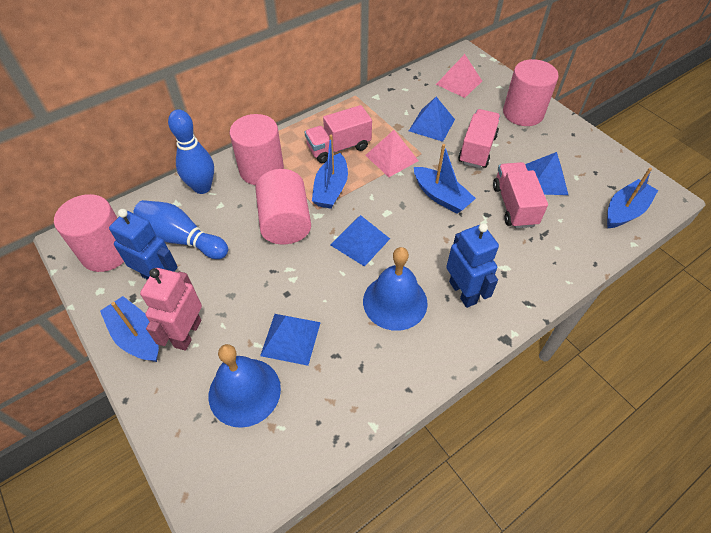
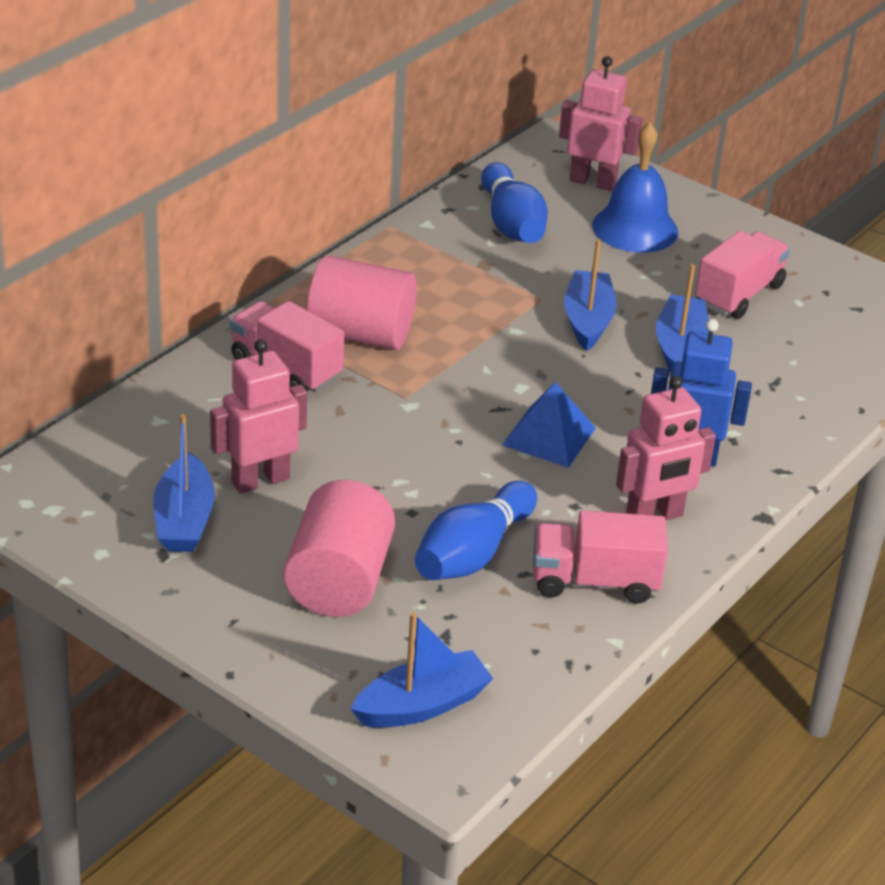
blue bell: 2 -> 1
blue pyramid: 4 -> 1
blue robot: 2 -> 1
pink cylinder: 4 -> 2
pink pyramid: 2 -> 0
pink robot: 1 -> 3

